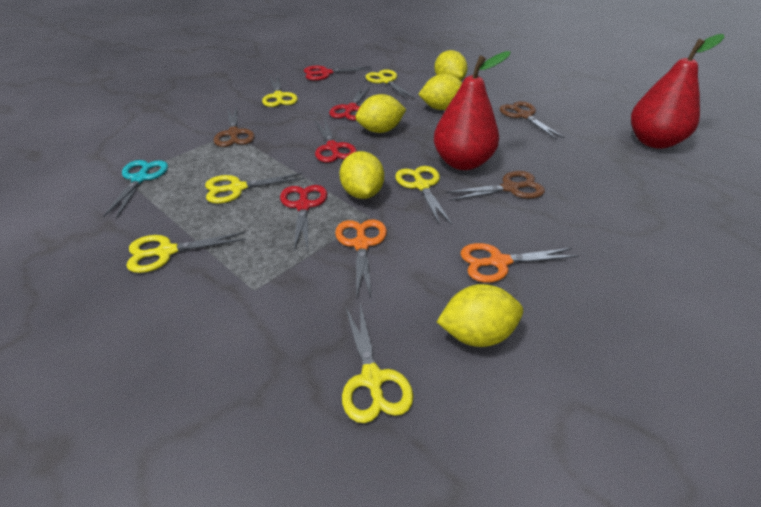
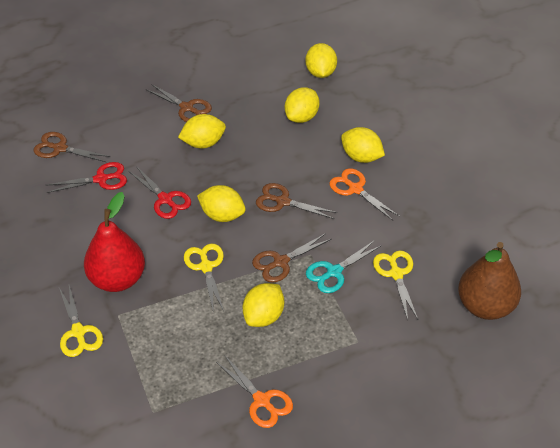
brown pear: 0 -> 1
brown scissors: 3 -> 4
red pear: 2 -> 1
red scissors: 4 -> 2
yellow lemon: 5 -> 6
yellow scissors: 6 -> 3

